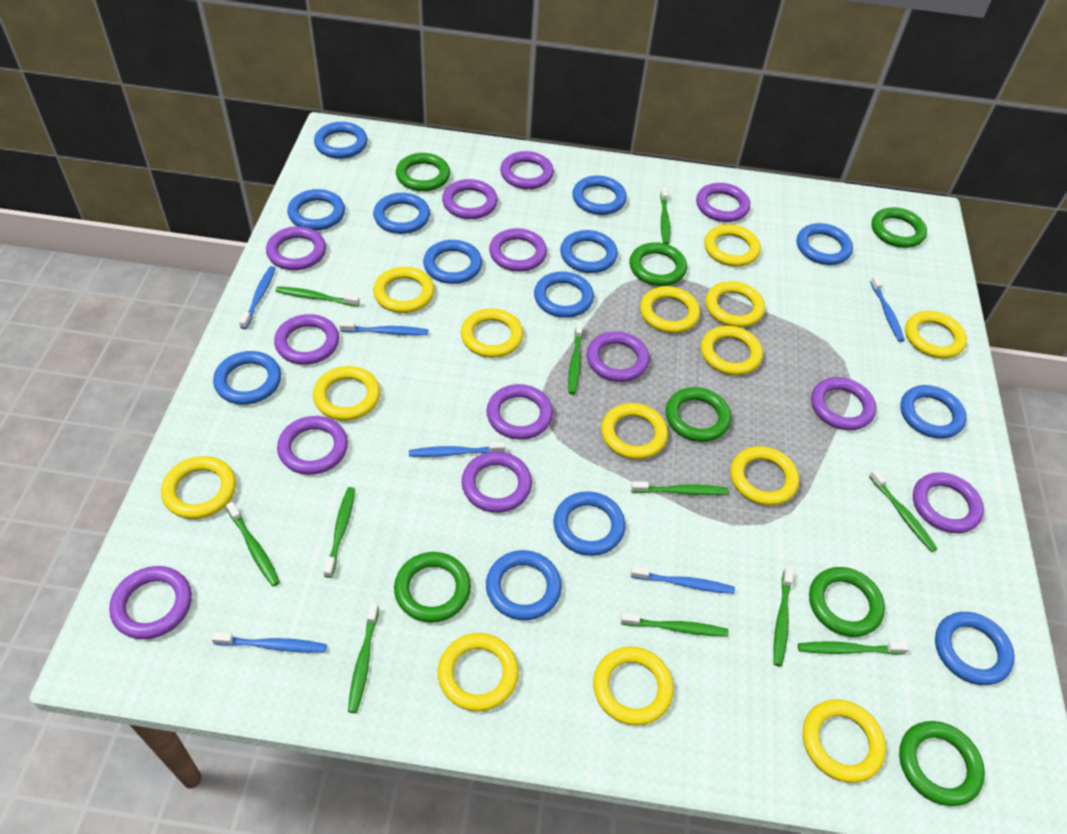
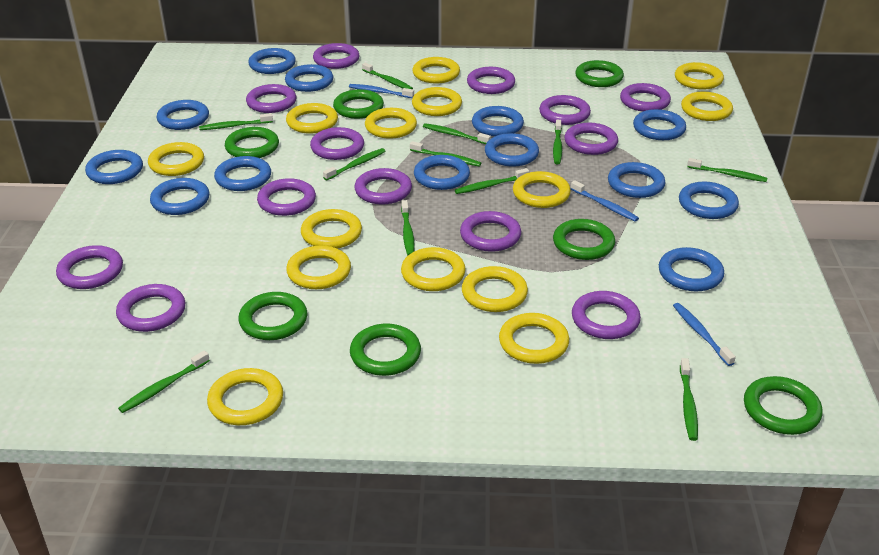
blue toothbrush: 6 -> 3

